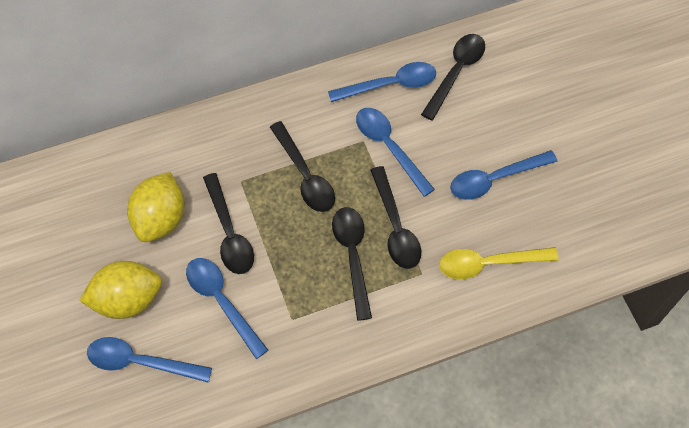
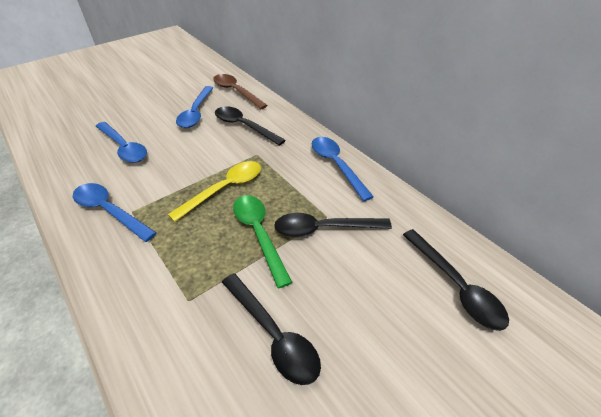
black spoon: 5 -> 4
blue spoon: 5 -> 4
brown spoon: 0 -> 1
green spoon: 0 -> 1
yellow lemon: 2 -> 0

